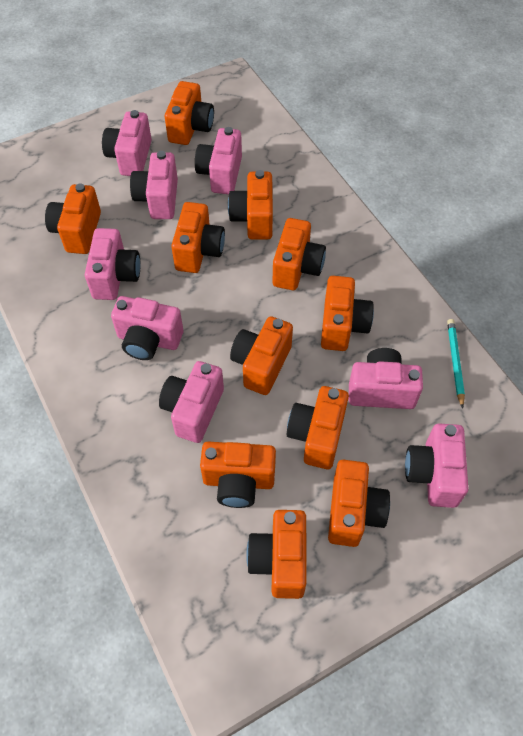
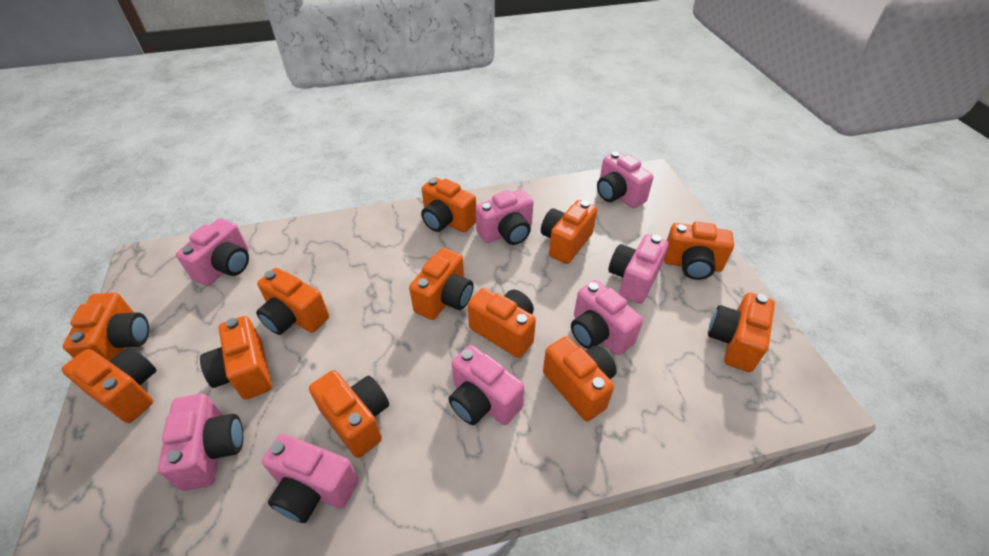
orange camera: 11 -> 12
turquoise pencil: 1 -> 0

